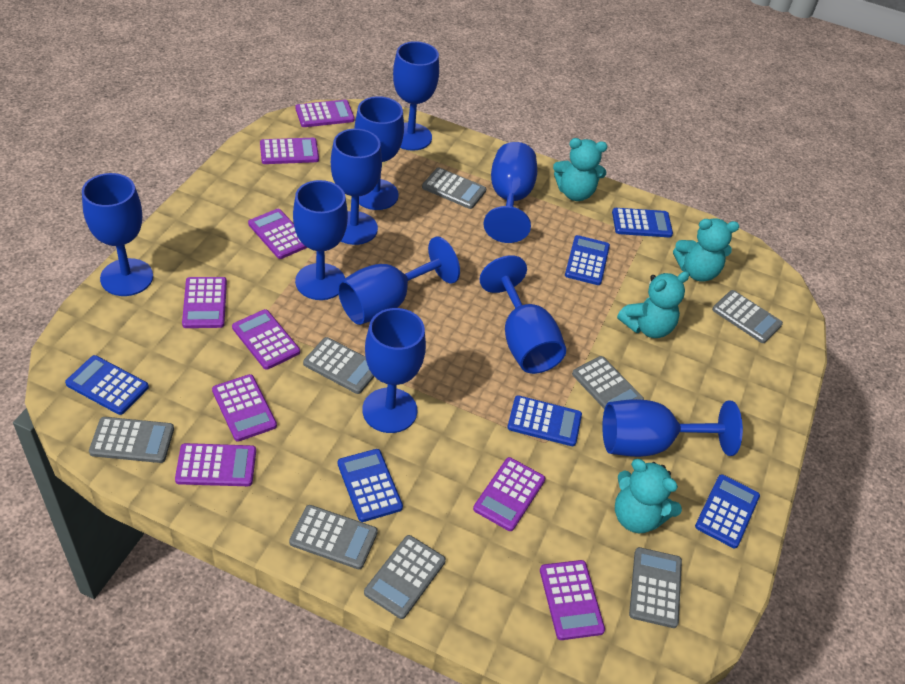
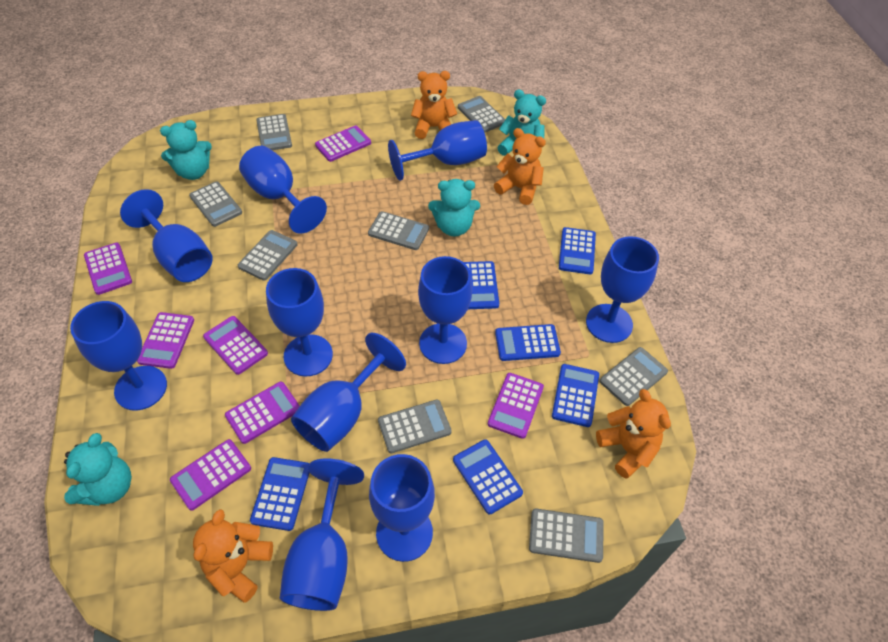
orange teddy bear: 0 -> 4
purple calculator: 9 -> 7

